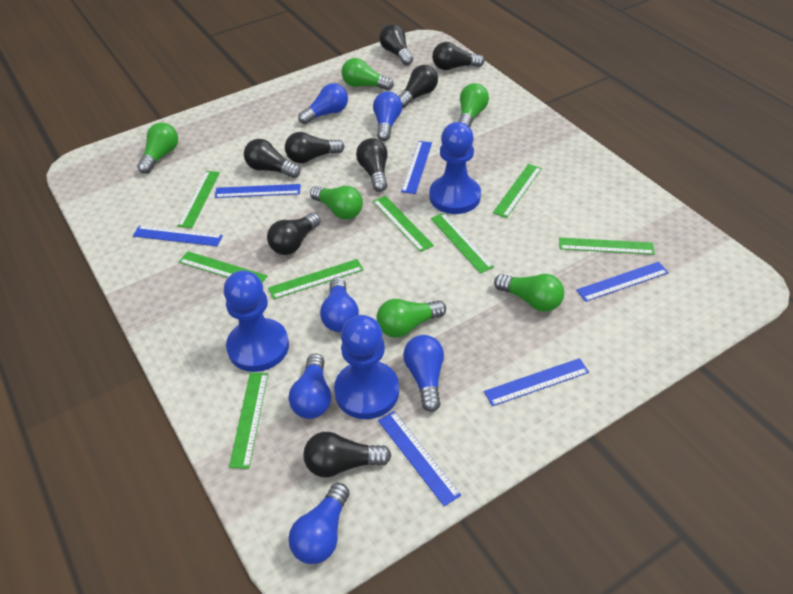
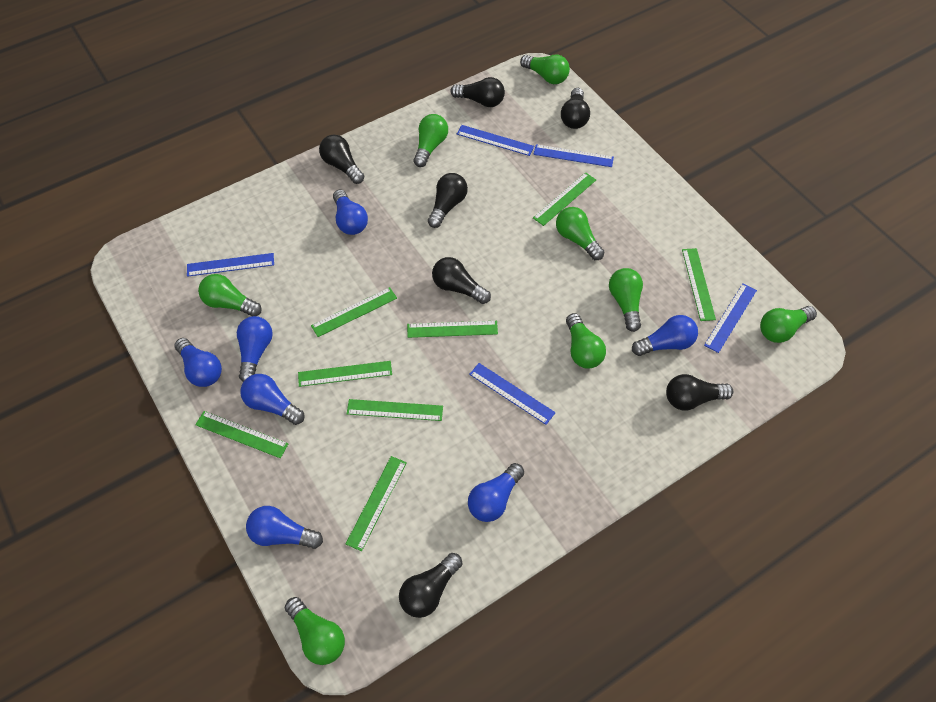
black light bulb: 8 -> 7
blue light bulb: 6 -> 7
blue pawn: 3 -> 0
blue ruler: 6 -> 5
green light bulb: 6 -> 8

